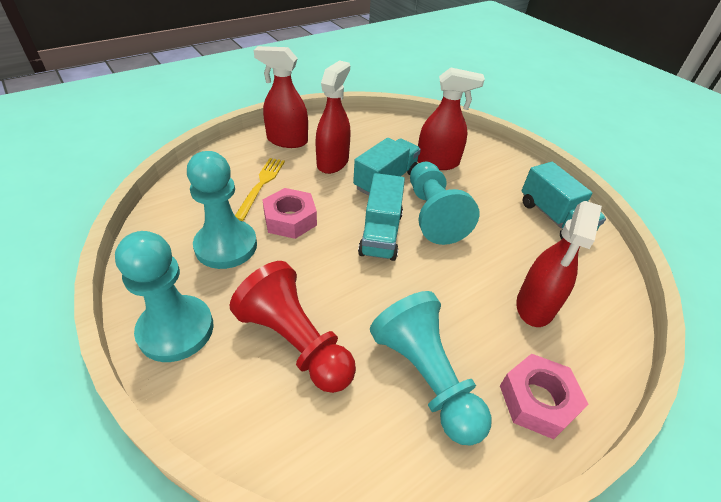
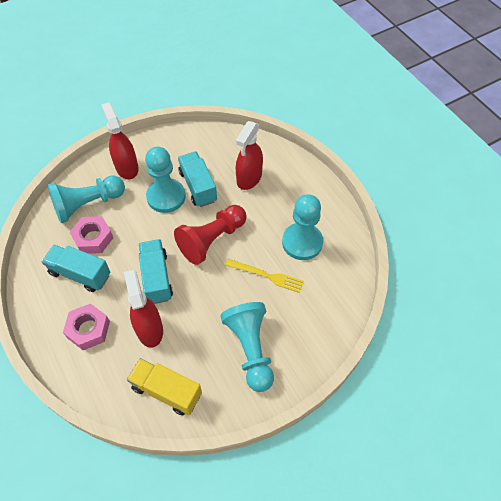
red spray bottle: 4 -> 3
yellow truck: 0 -> 1

